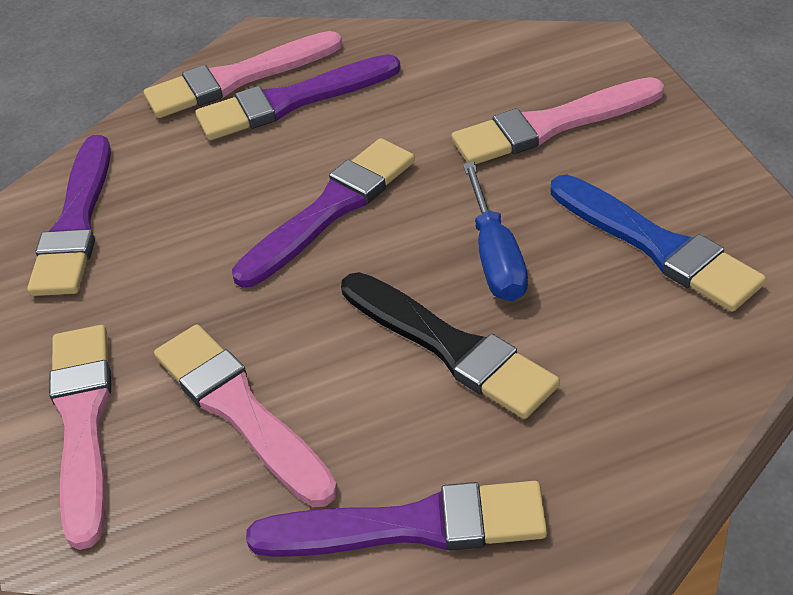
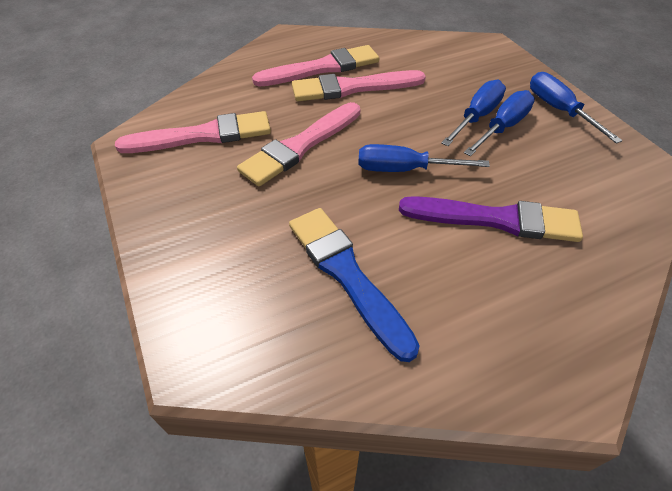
black brush: 1 -> 0
blue screwdriver: 1 -> 4
purple brush: 4 -> 1

